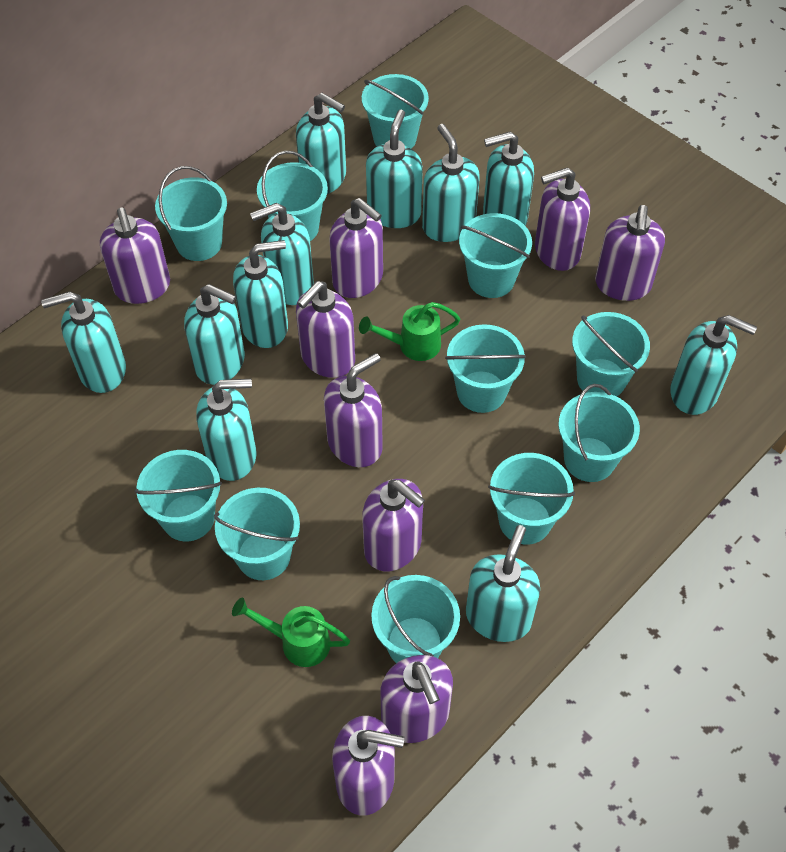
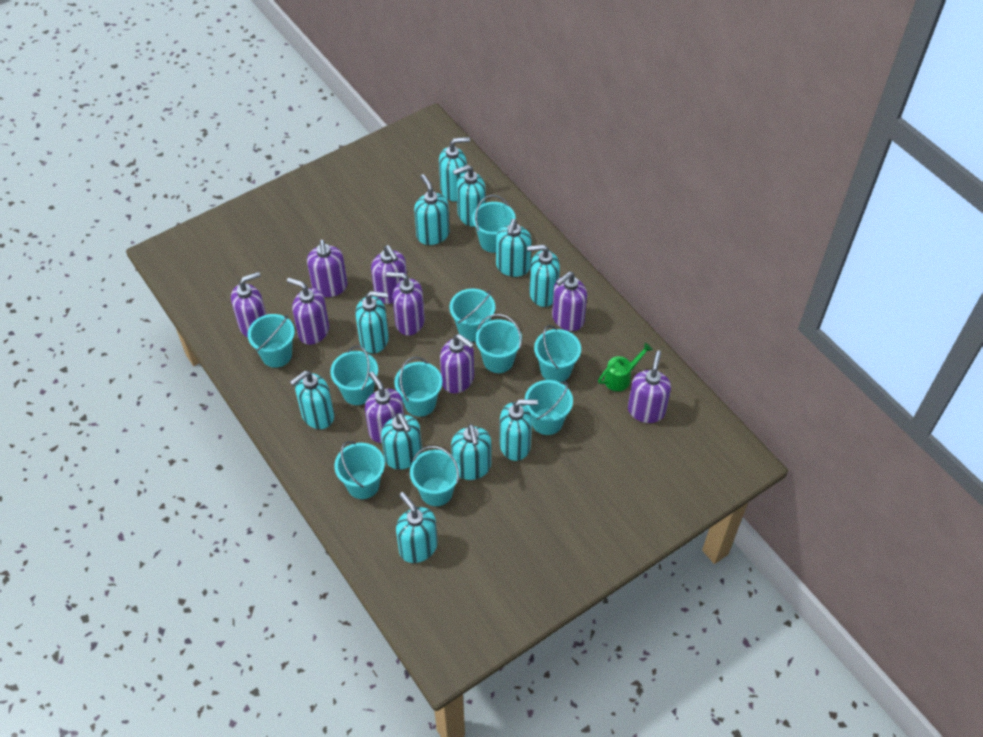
green watering can: 2 -> 1
turquoise bucket: 11 -> 10

